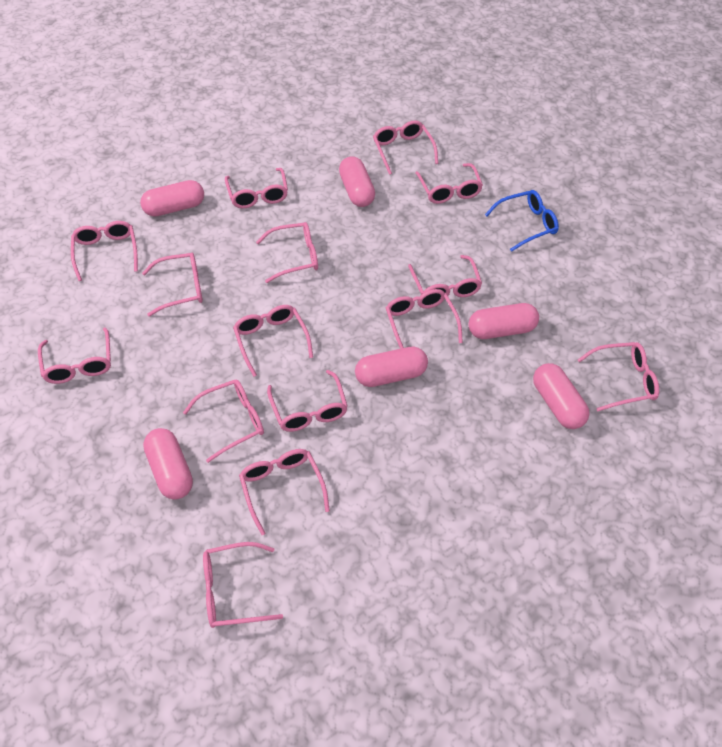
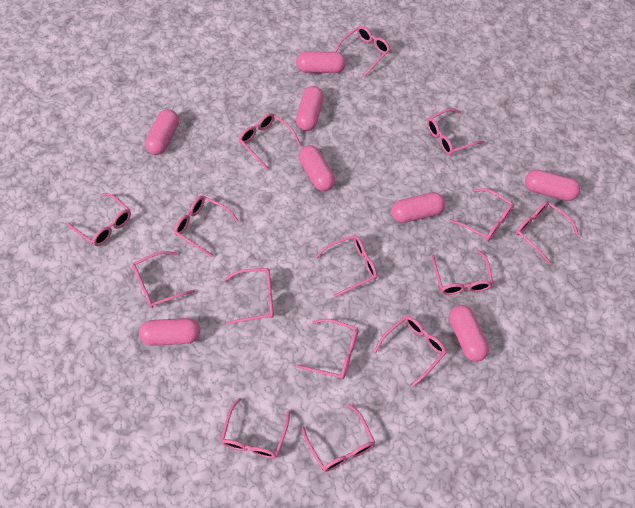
blue glasses: 1 -> 0
pink capsule: 6 -> 8

